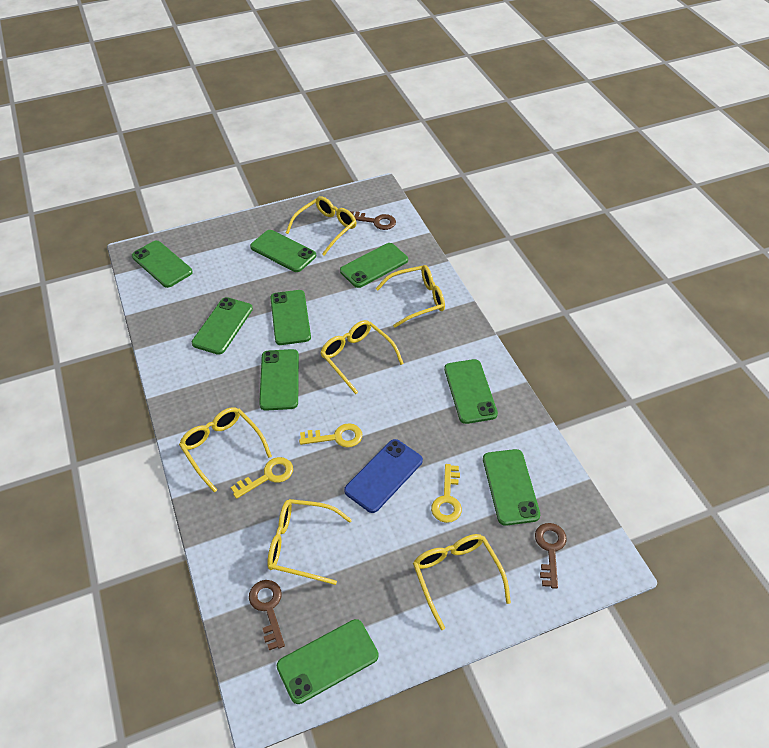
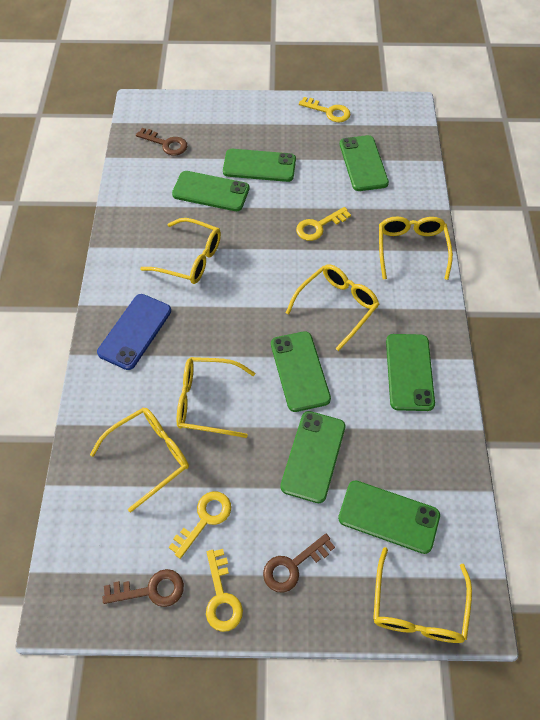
green phone: 9 -> 7
yellow key: 3 -> 4

